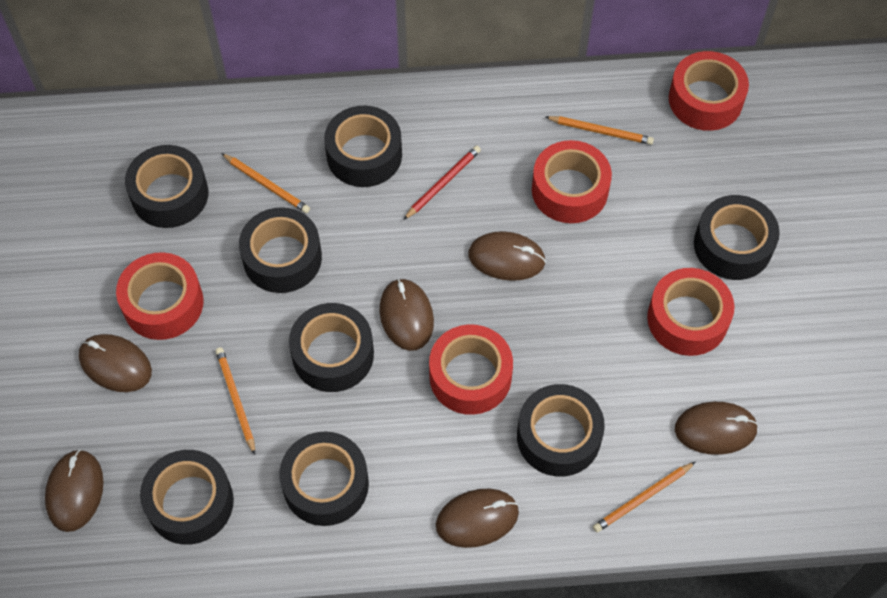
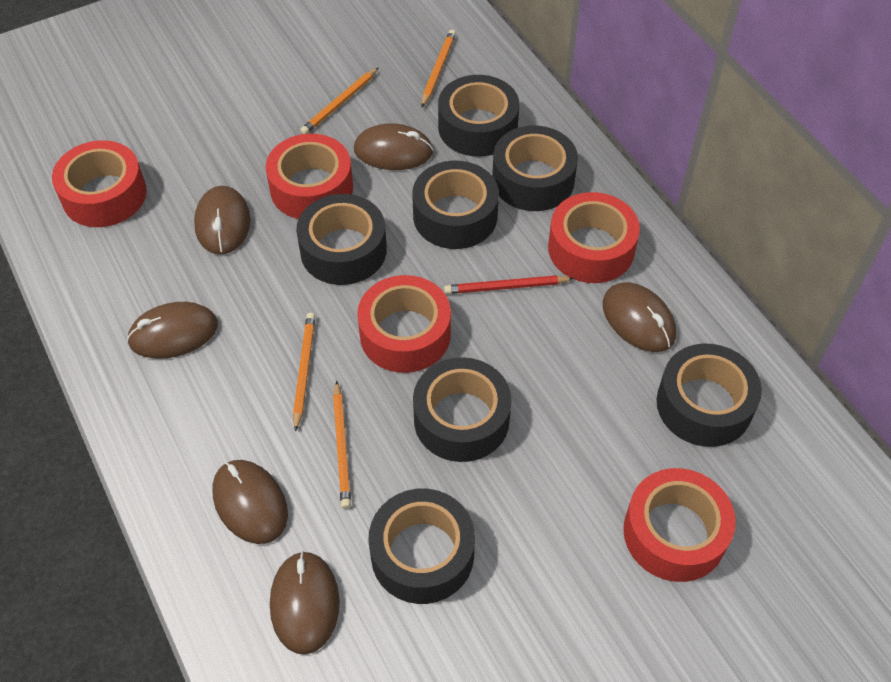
black tape: 8 -> 7

